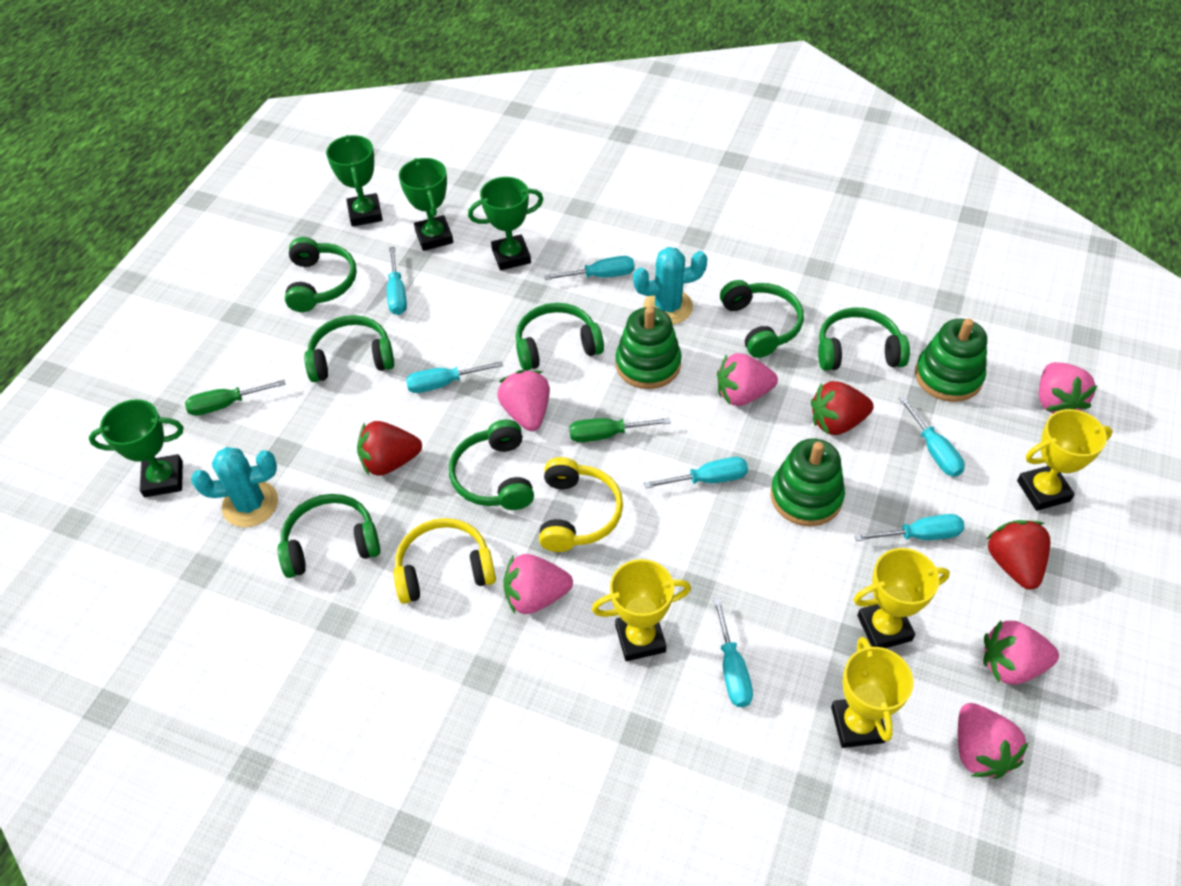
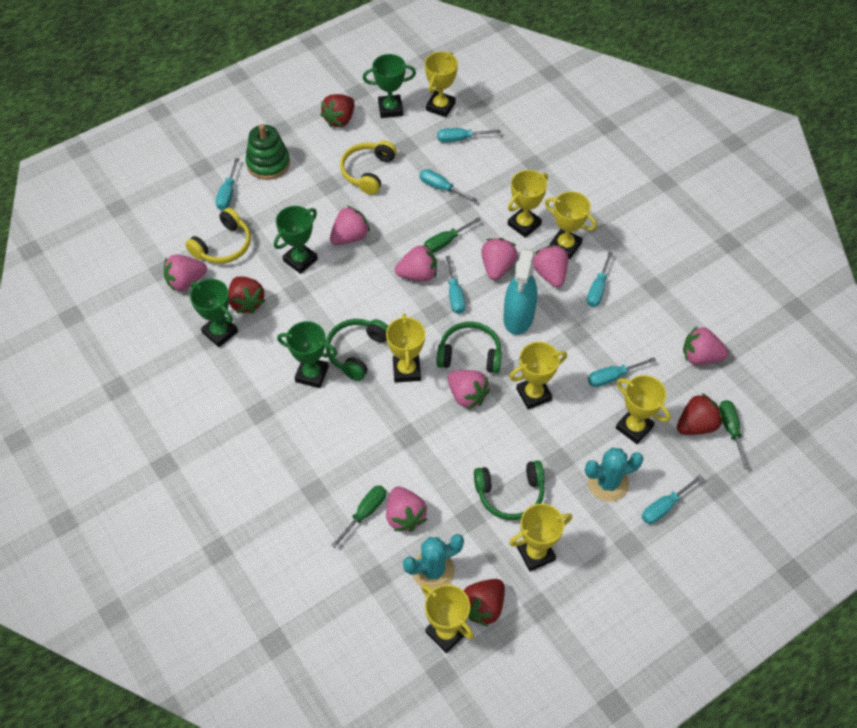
green headphones: 7 -> 3
green screwdriver: 2 -> 3
green stacking toy: 3 -> 1
pink strawberry: 6 -> 8
red strawberry: 3 -> 4
turquoise spray bottle: 0 -> 1
yellow trophy: 4 -> 8

